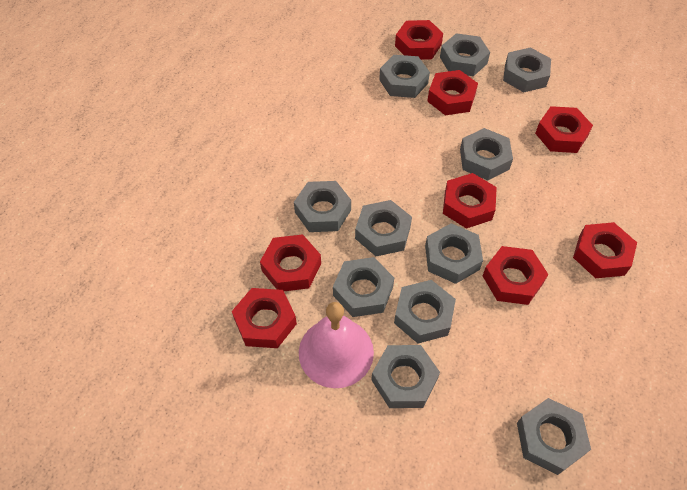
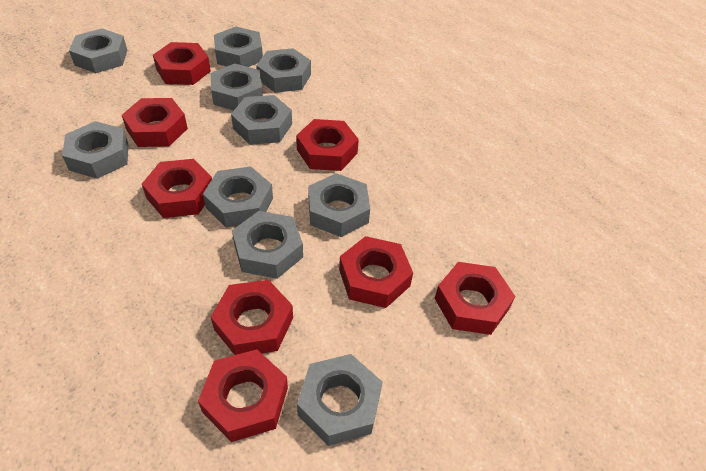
grey nut: 11 -> 10
pink bell: 1 -> 0

